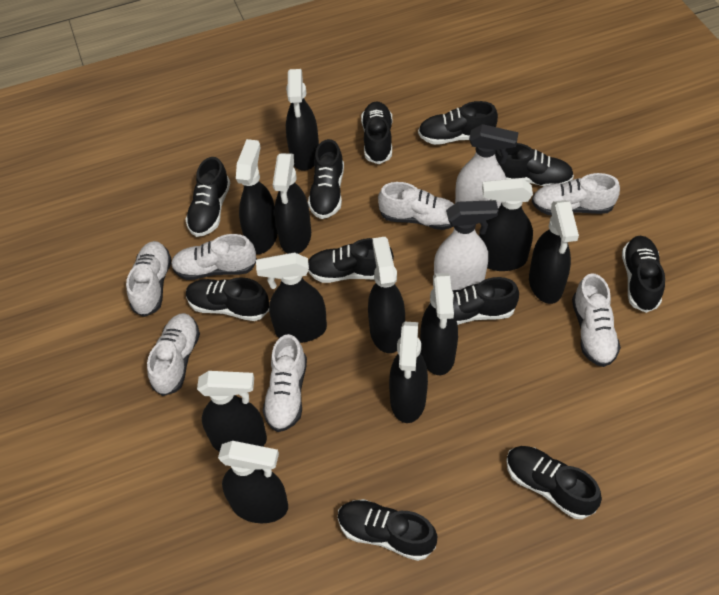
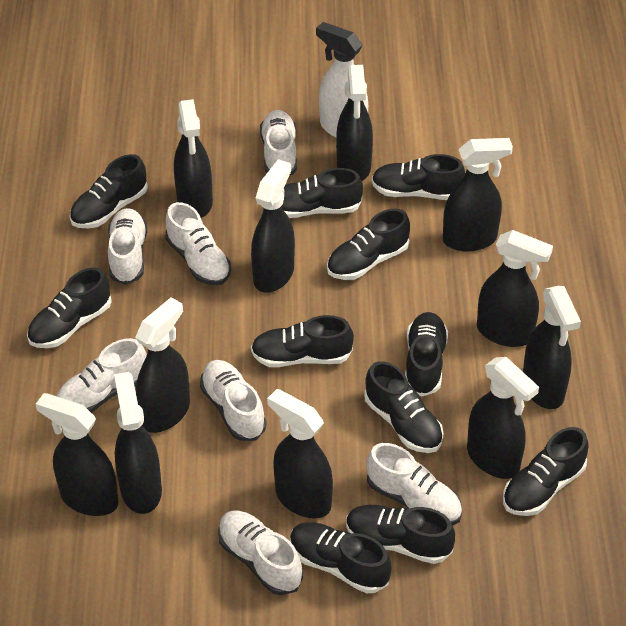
white spray bottle: 2 -> 1

